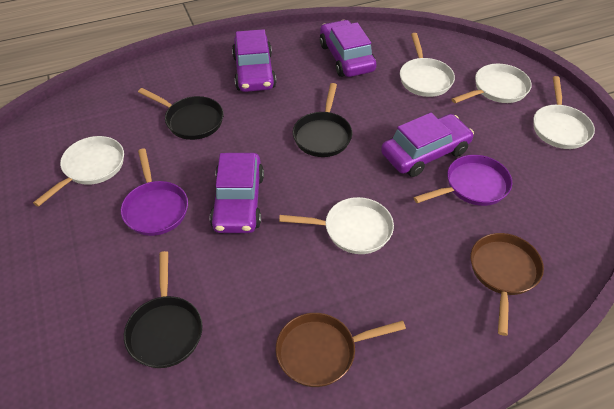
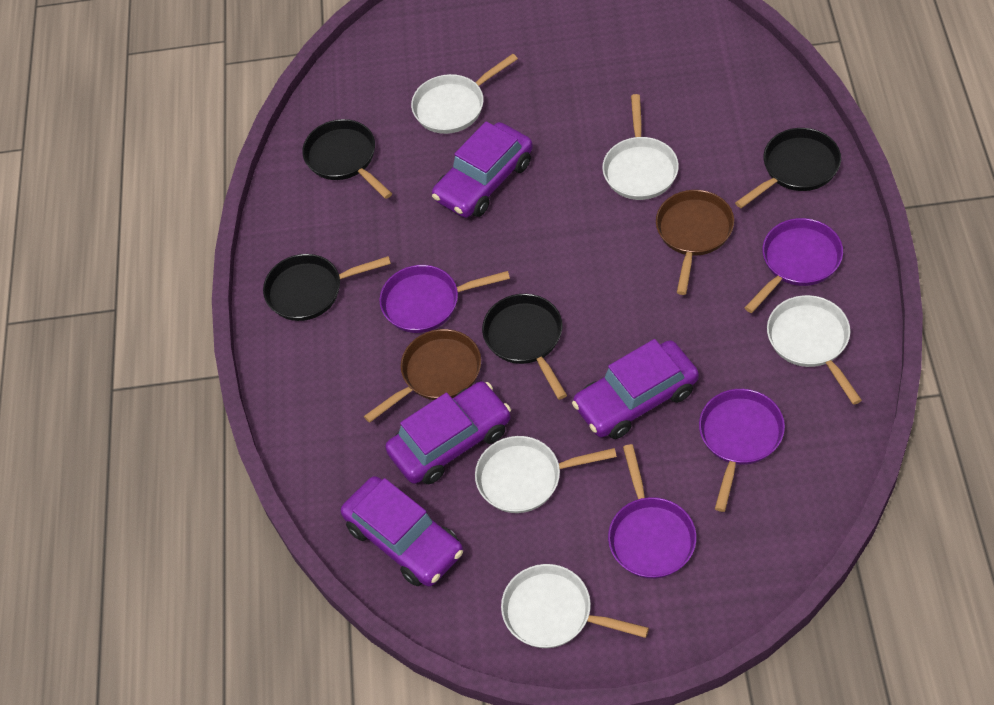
black pan: 3 -> 4
purple pan: 2 -> 4

